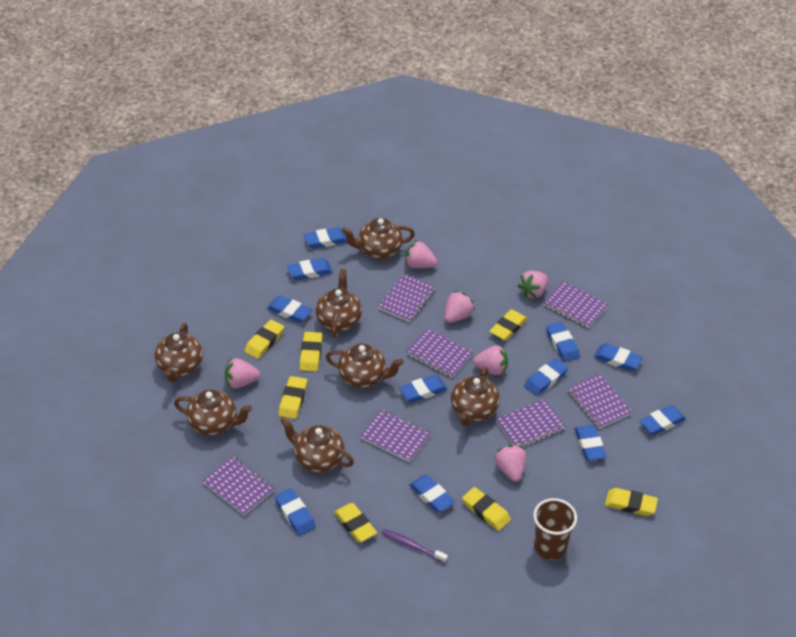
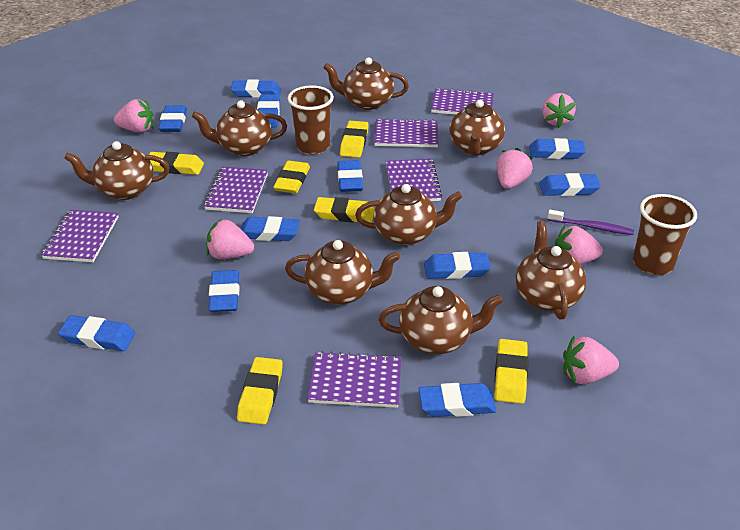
brown cup: 1 -> 2
brown teapot: 7 -> 8
purple notebook: 7 -> 6
yellow eraser: 7 -> 6

